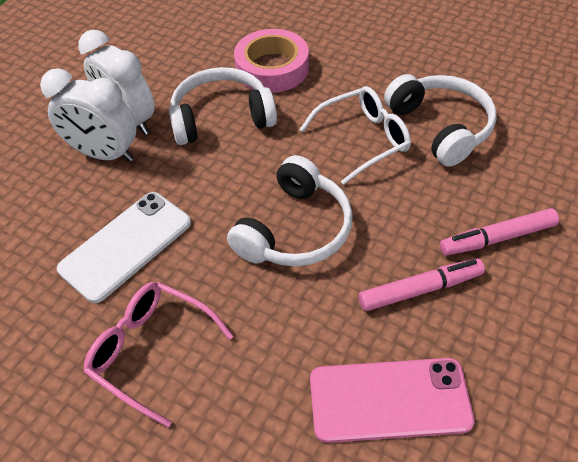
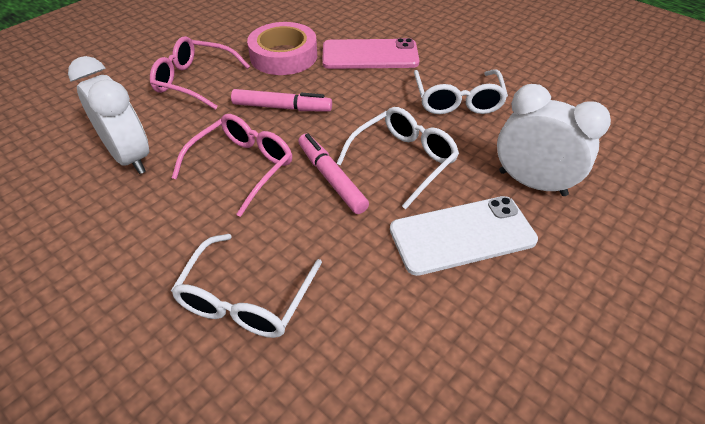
pink glasses: 1 -> 2
white glasses: 1 -> 3
white headphones: 3 -> 0

